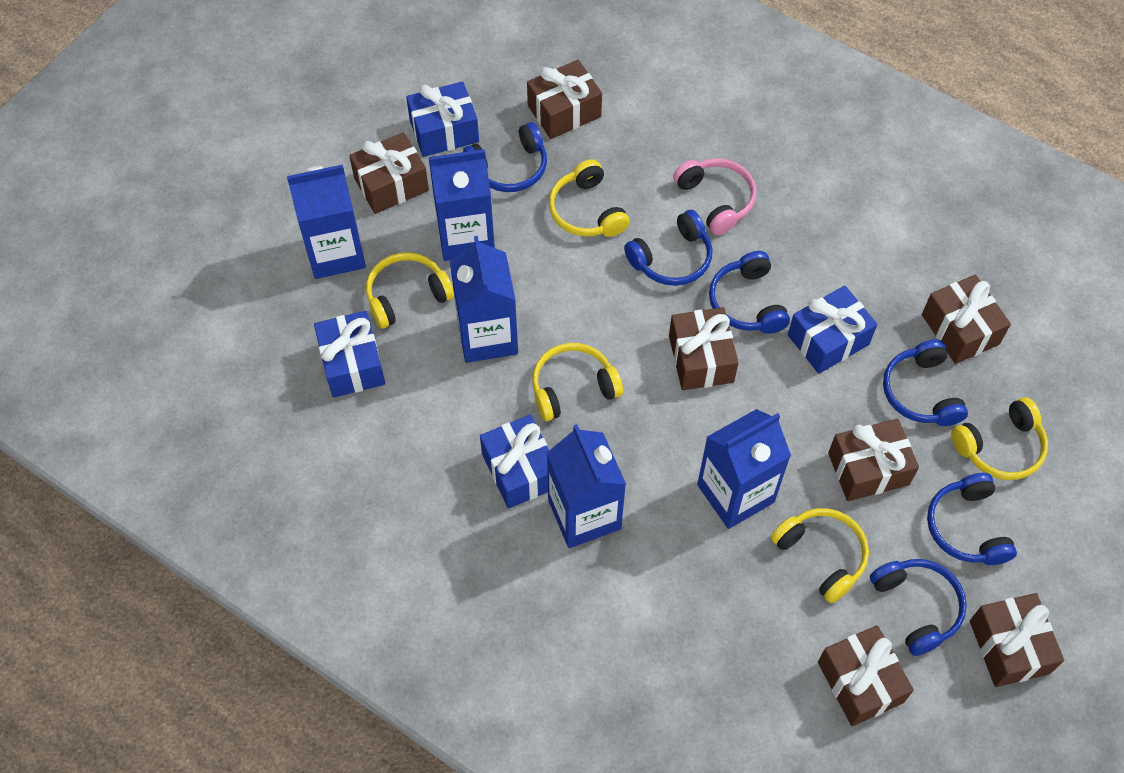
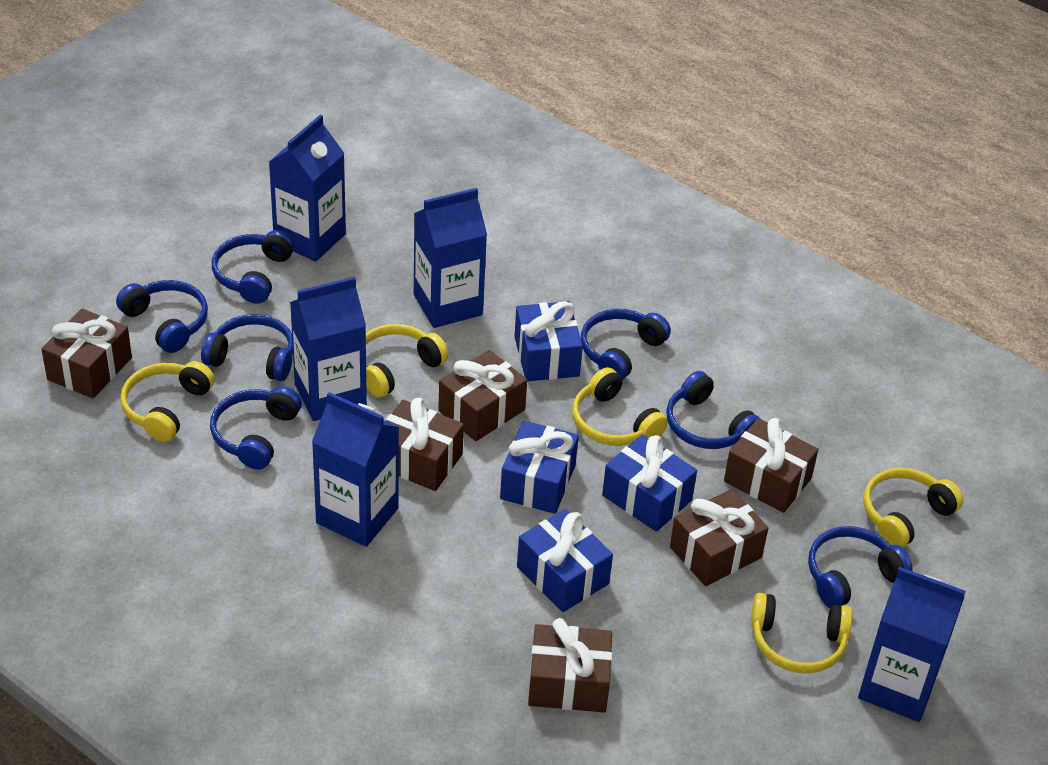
blue headphones: 6 -> 7
brown gift: 7 -> 6
pink headphones: 1 -> 0

